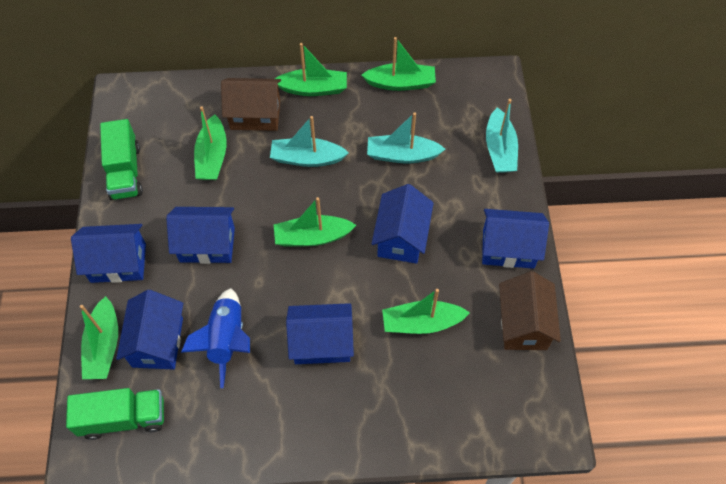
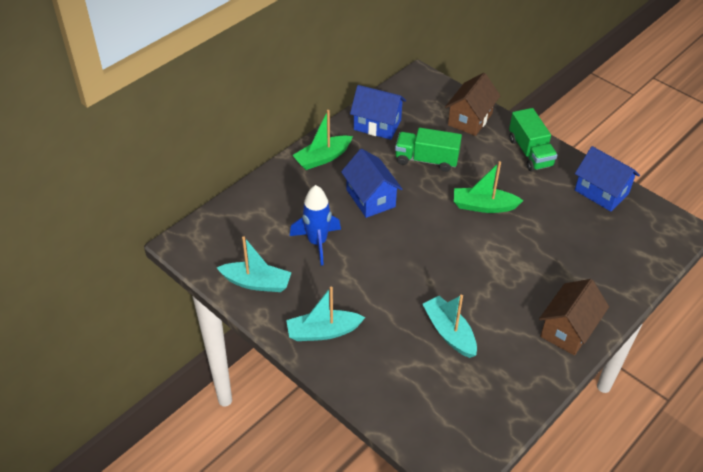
blue house: 6 -> 3
green boat: 6 -> 2

